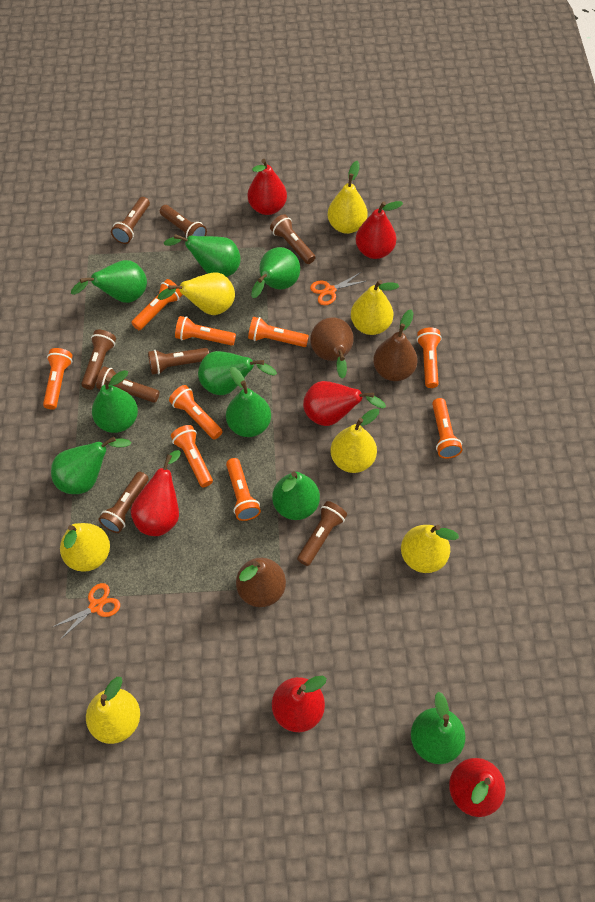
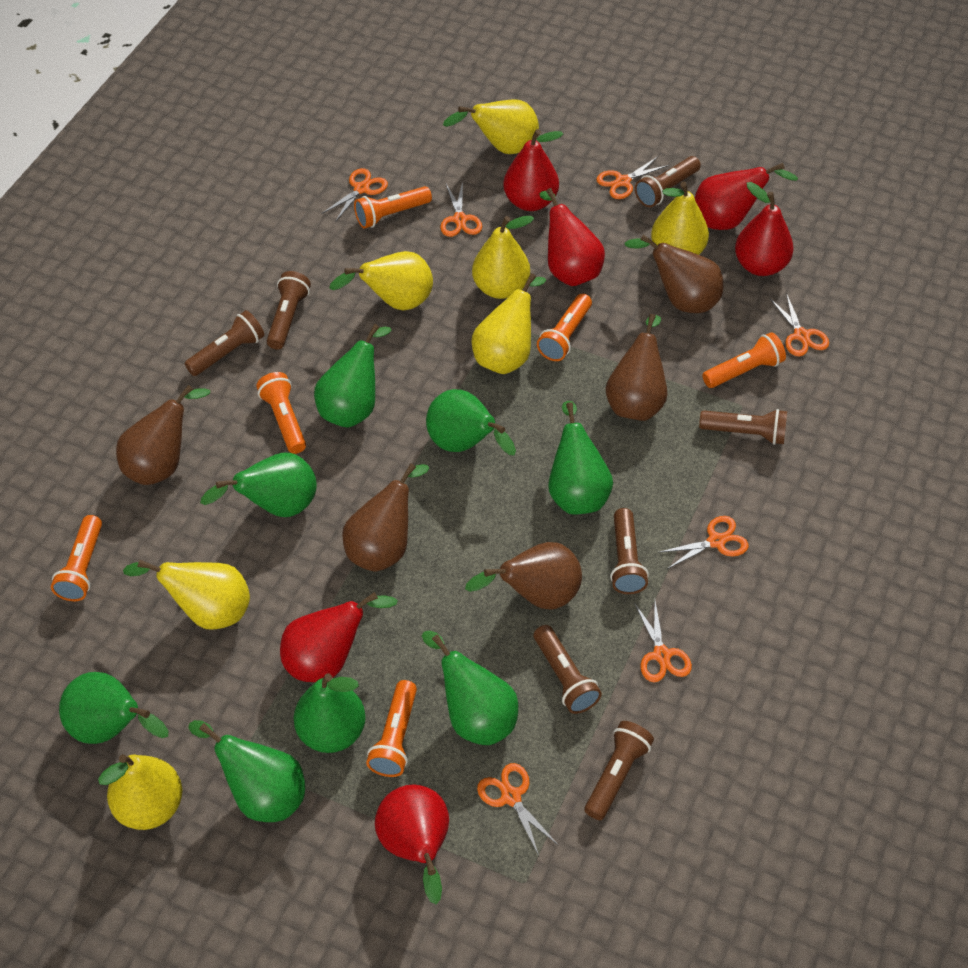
brown flashlight: 8 -> 7
brown pear: 3 -> 5
green pear: 9 -> 8
orange flashlight: 9 -> 6
orange scissors: 2 -> 7

